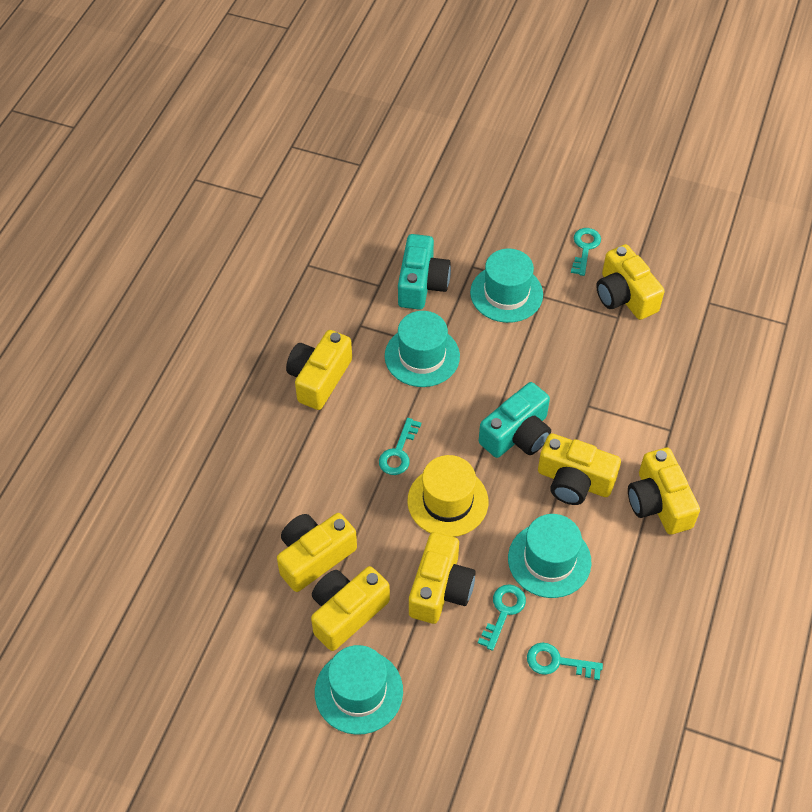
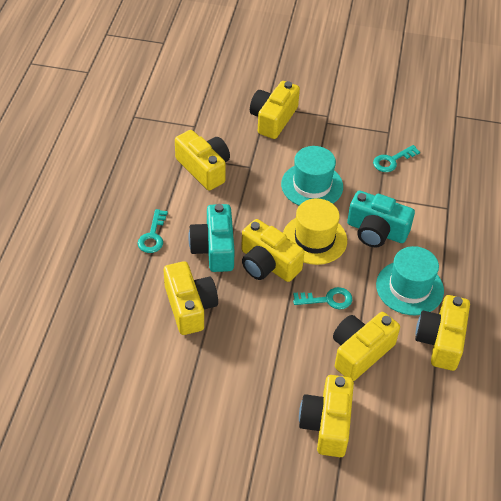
turquoise hat: 4 -> 2
turquoise key: 4 -> 3

